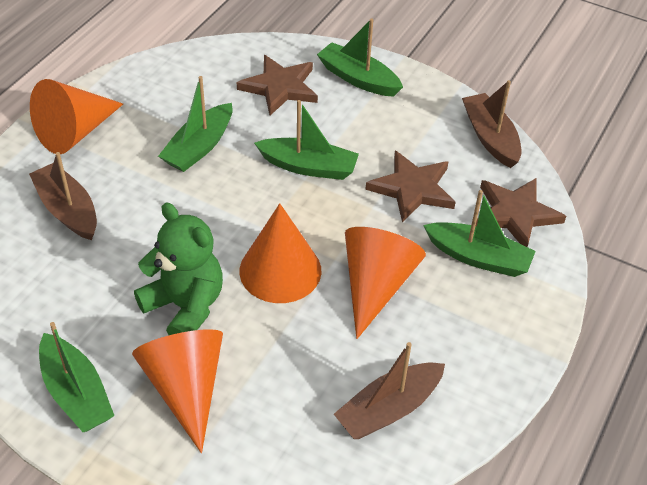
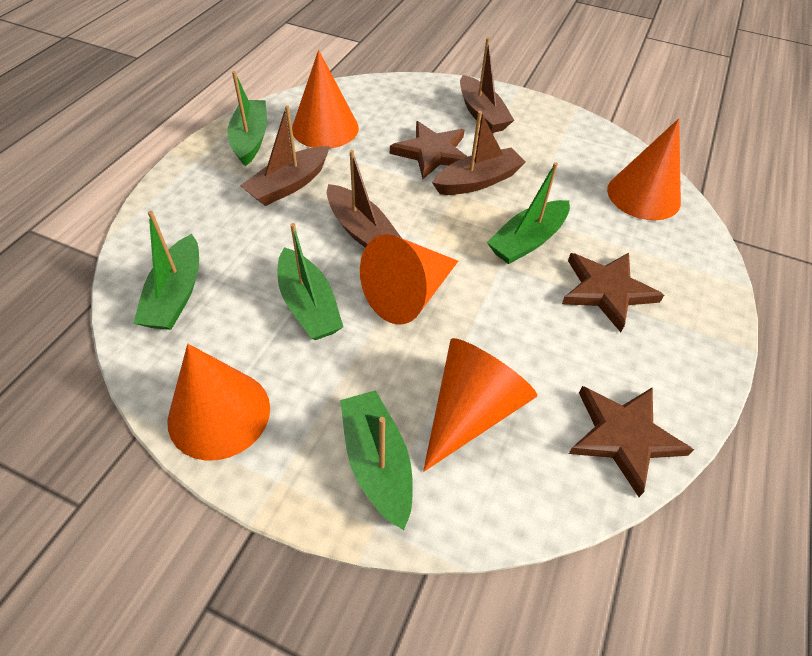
brown boat: 3 -> 4
green teddy bear: 1 -> 0
orange cone: 4 -> 5

